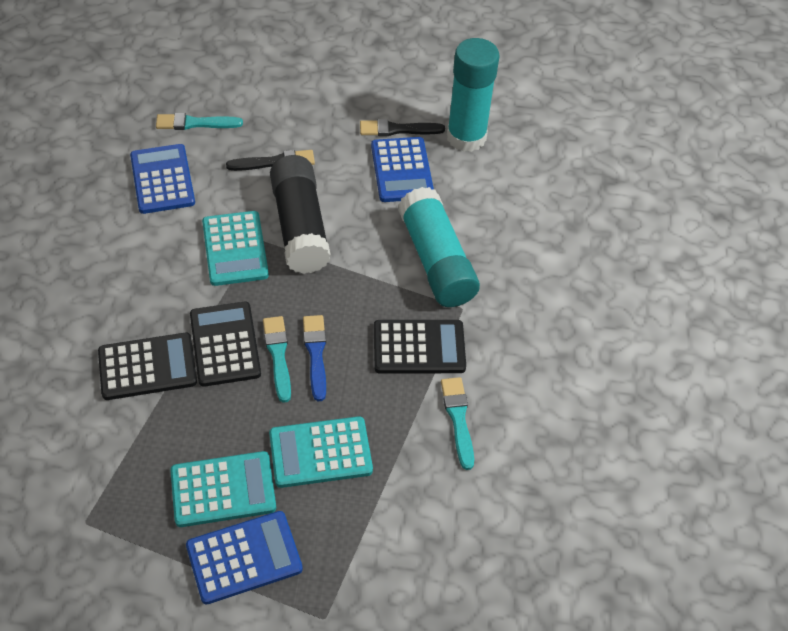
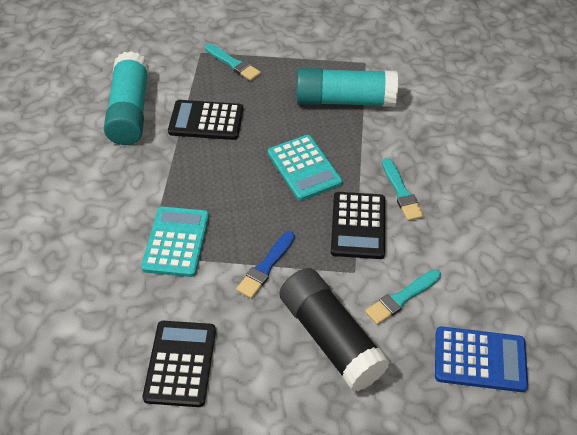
black brush: 2 -> 0
blue calculator: 3 -> 1
turquoise calculator: 3 -> 2

